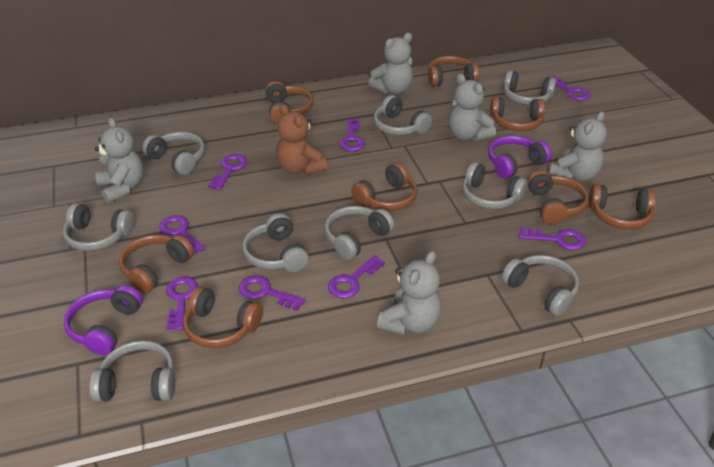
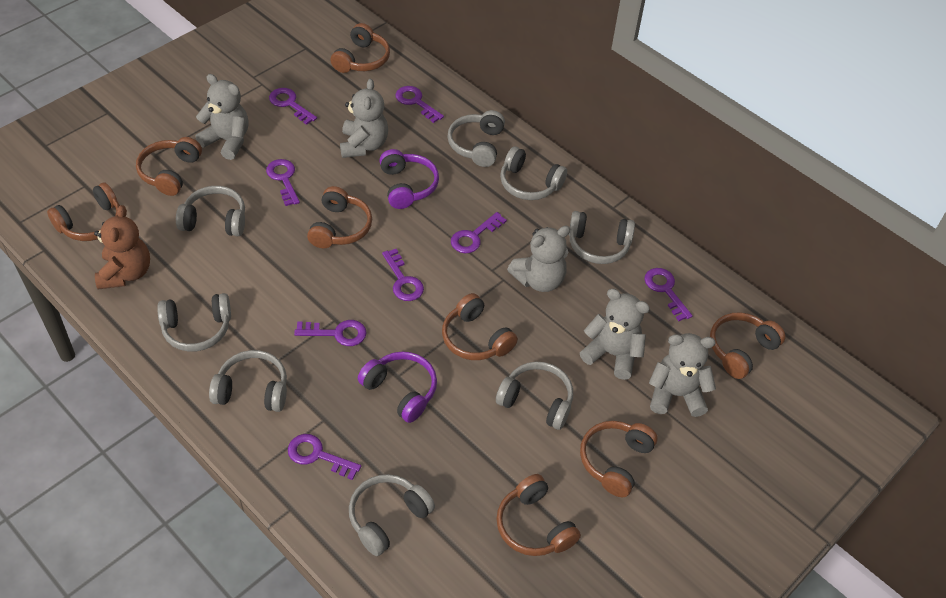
grey headphones: 9 -> 8

